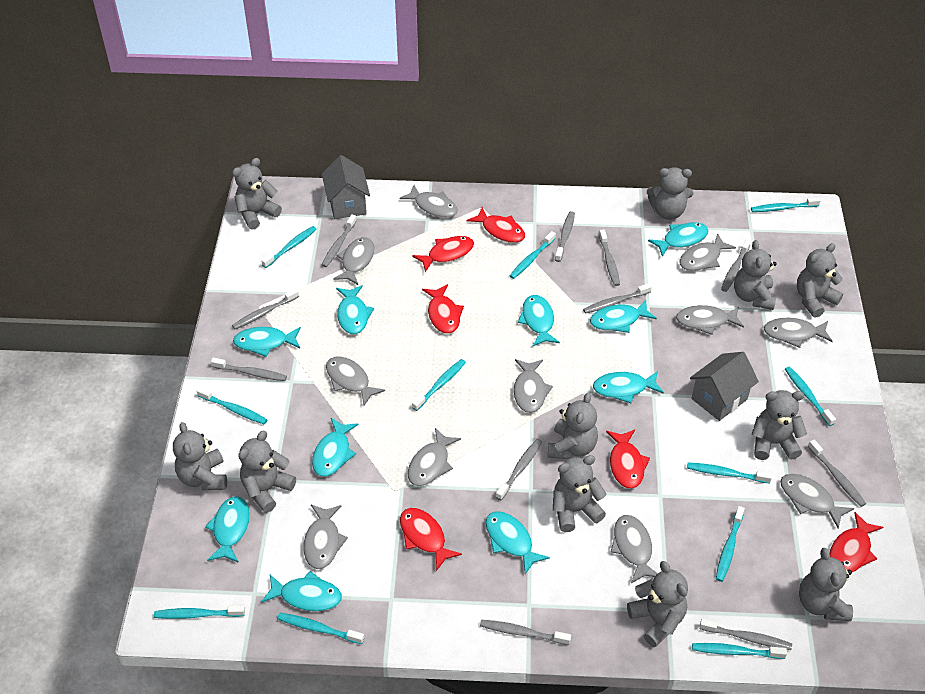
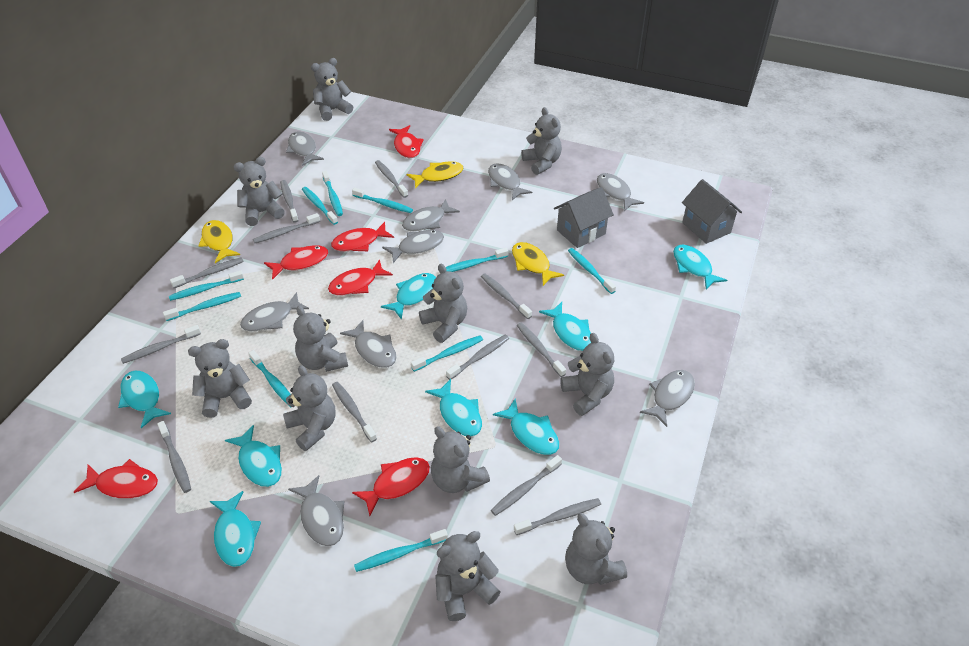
grey fish: 11 -> 9
grey toothbrush: 11 -> 12
turquoise fish: 10 -> 8
turquoise toothbrush: 11 -> 10
yellow fish: 0 -> 3

